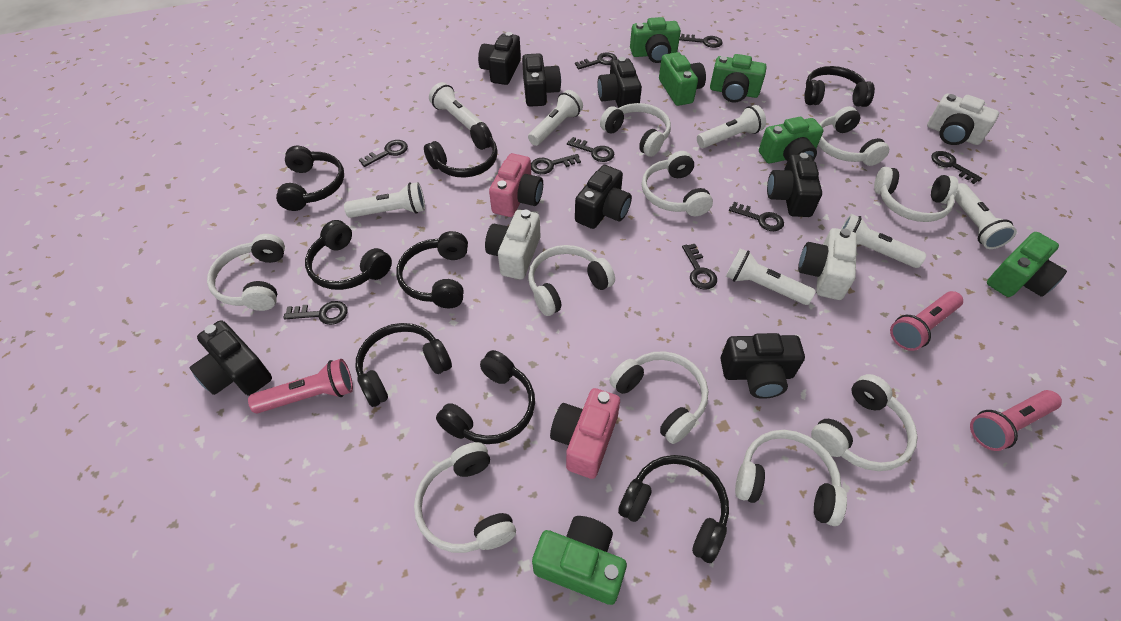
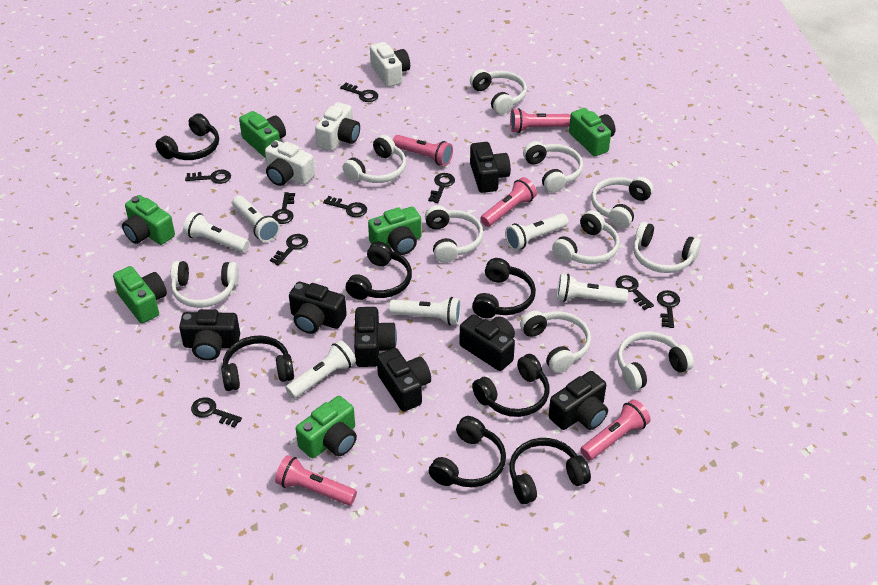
black headphones: 8 -> 7
pink camera: 2 -> 0
pink flashlight: 3 -> 5
white flashlight: 7 -> 6

